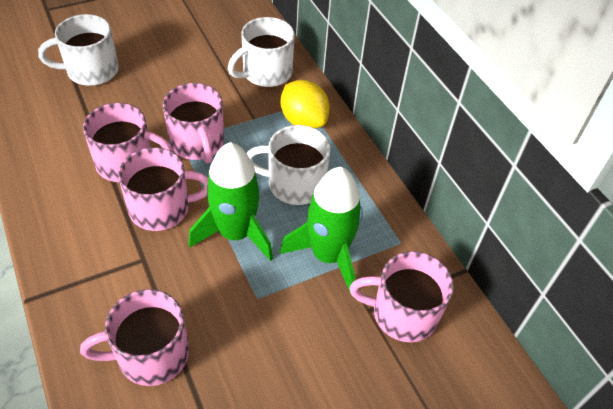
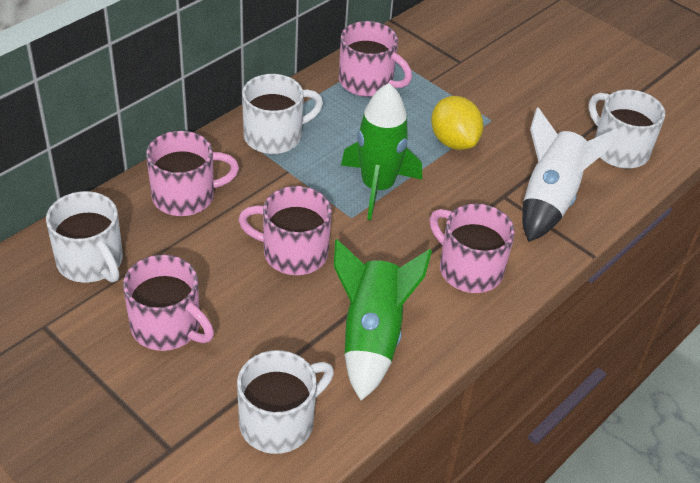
white mug: 3 -> 4
white rocket: 0 -> 1

